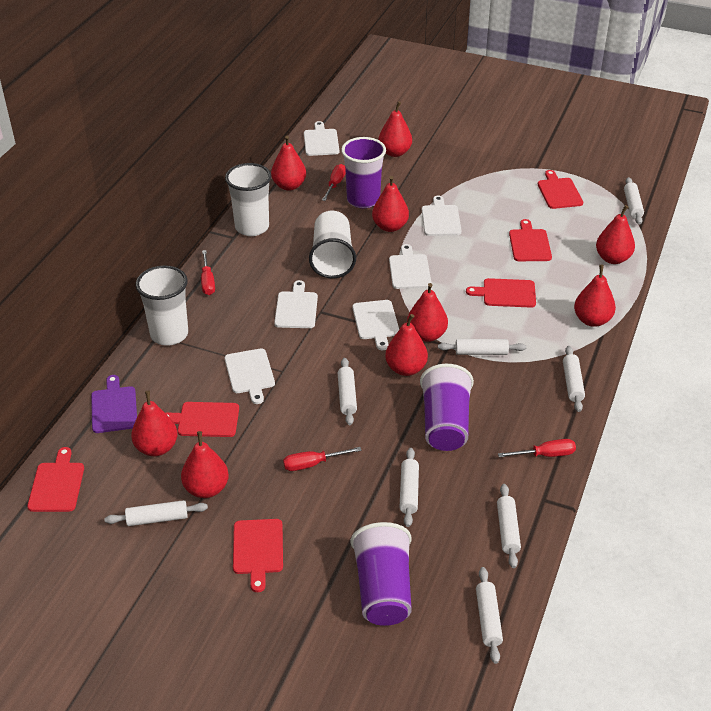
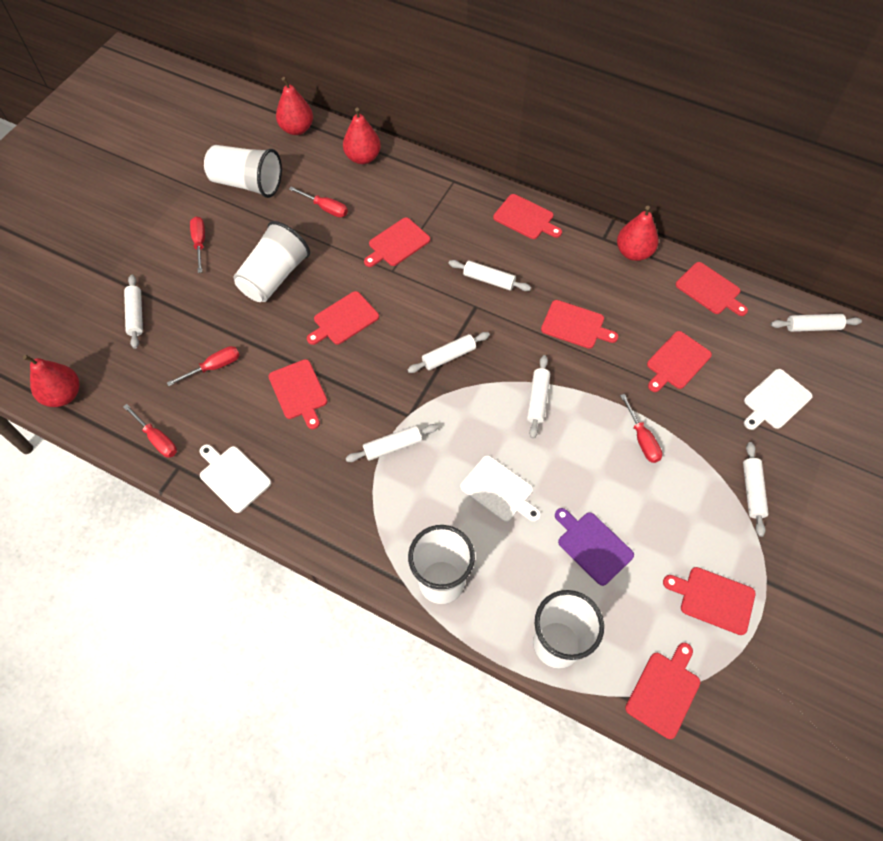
purple cup: 3 -> 0
red cutting board: 6 -> 9
red pear: 9 -> 4
red screwdriver: 4 -> 5
white cup: 3 -> 4
white cutting board: 6 -> 3
white rolling pin: 8 -> 7

